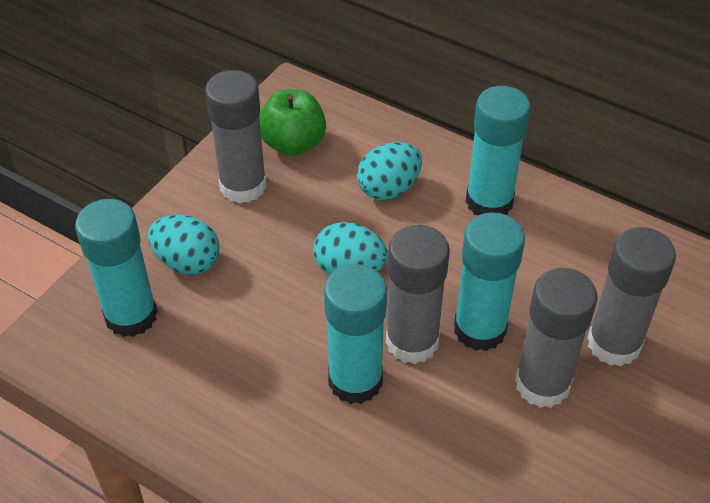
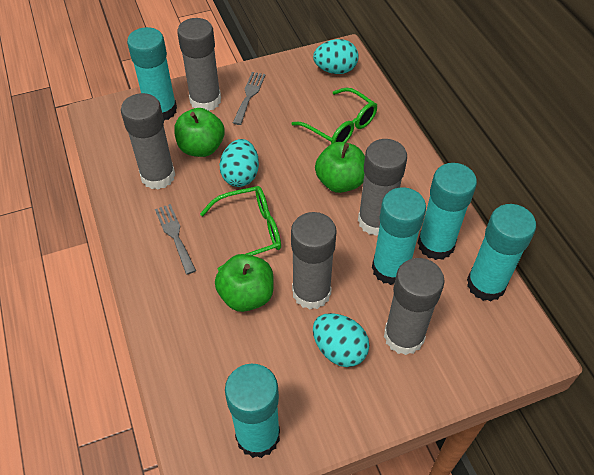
green apple: 1 -> 3
green glasses: 0 -> 2
grey fork: 0 -> 2
grey glue stick: 4 -> 5
turquoise glue stick: 4 -> 5

